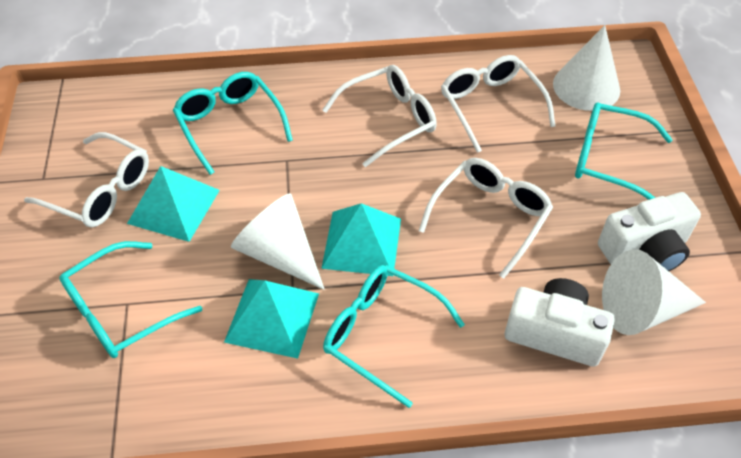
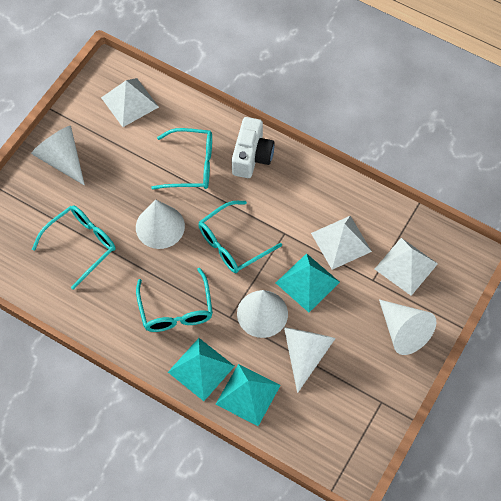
white camera: 2 -> 1
white cone: 3 -> 5
white glasses: 4 -> 0
white pyramid: 0 -> 3

